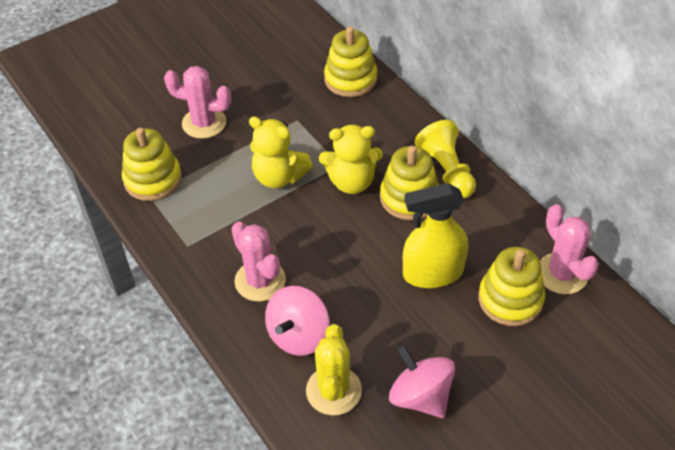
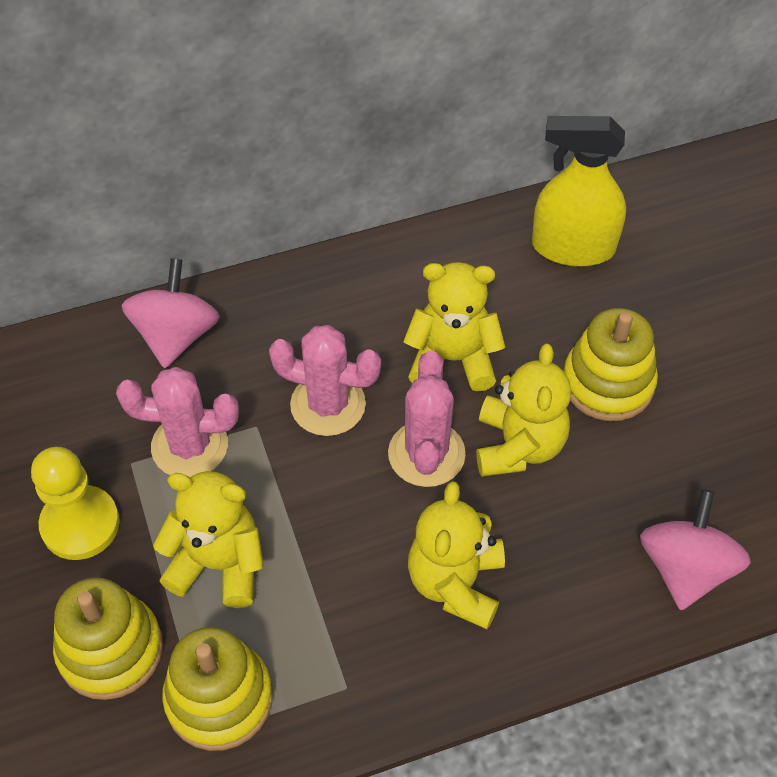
yellow cactus: 1 -> 0
yellow stacking toy: 4 -> 3
yellow teddy bear: 2 -> 4

